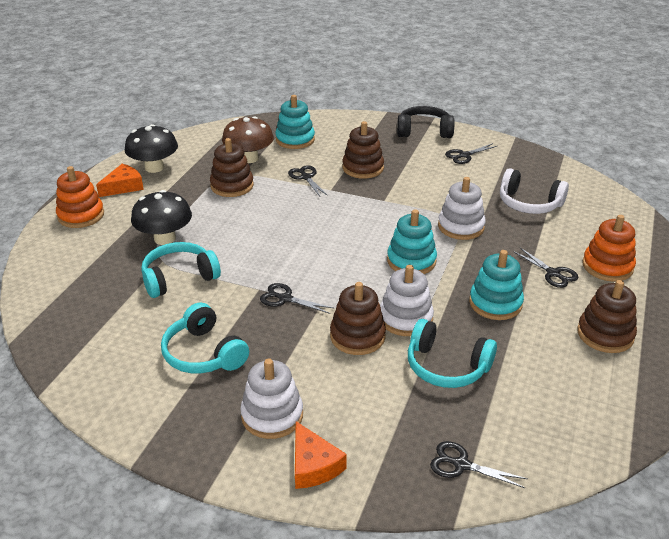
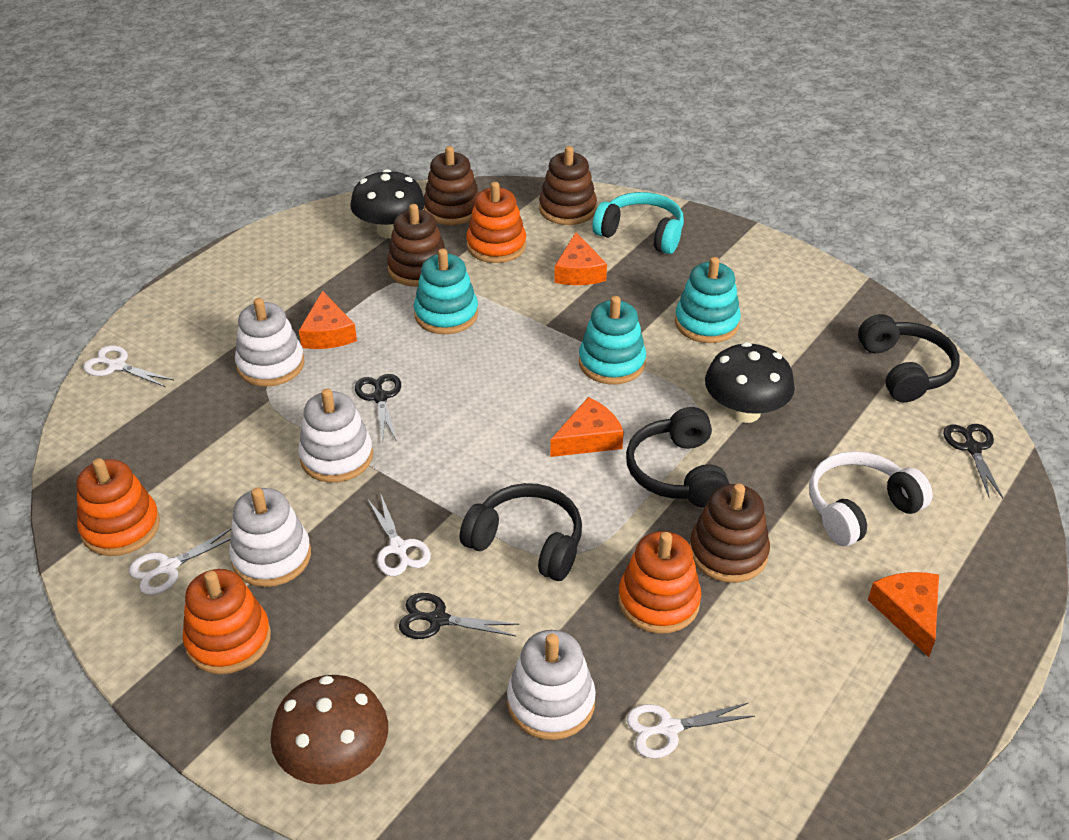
black headphones: 1 -> 3
black scissors: 5 -> 3
orange cheese: 2 -> 4
orange stacking toy: 2 -> 4
turquoise headphones: 3 -> 1
white scissors: 0 -> 4
white stacking toy: 3 -> 4

